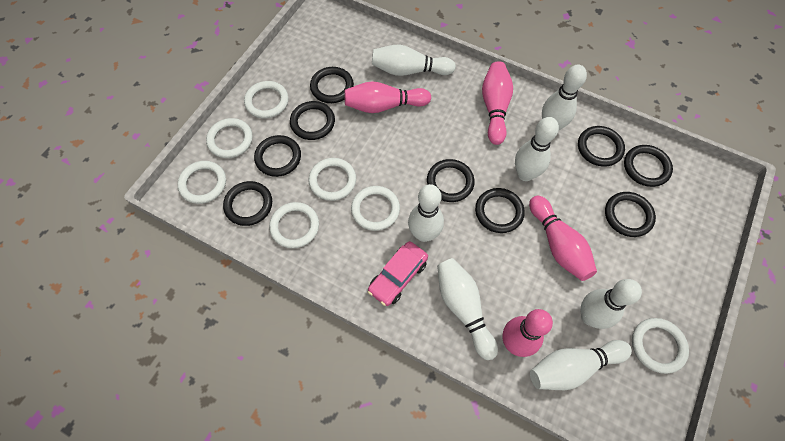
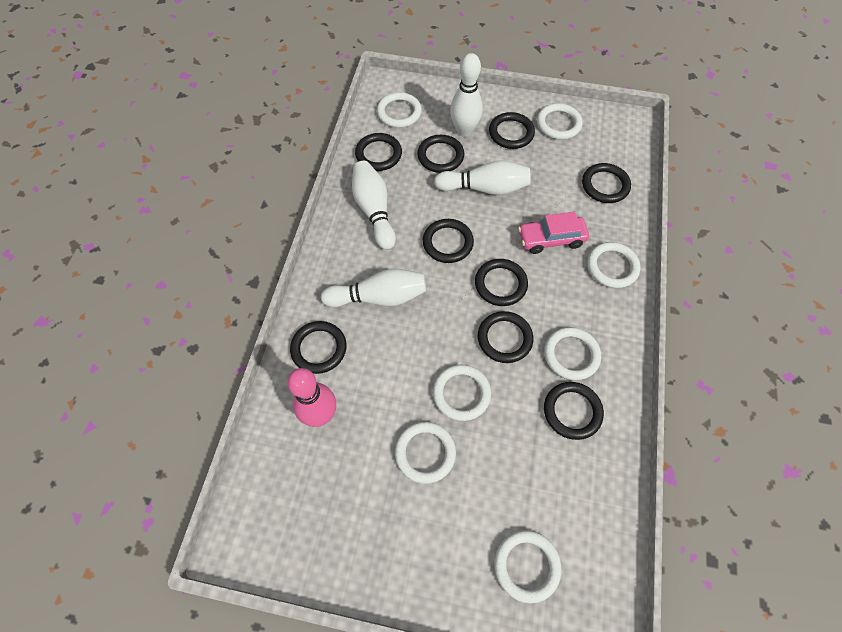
pink bowling pin: 4 -> 1
white bowling pin: 7 -> 4

